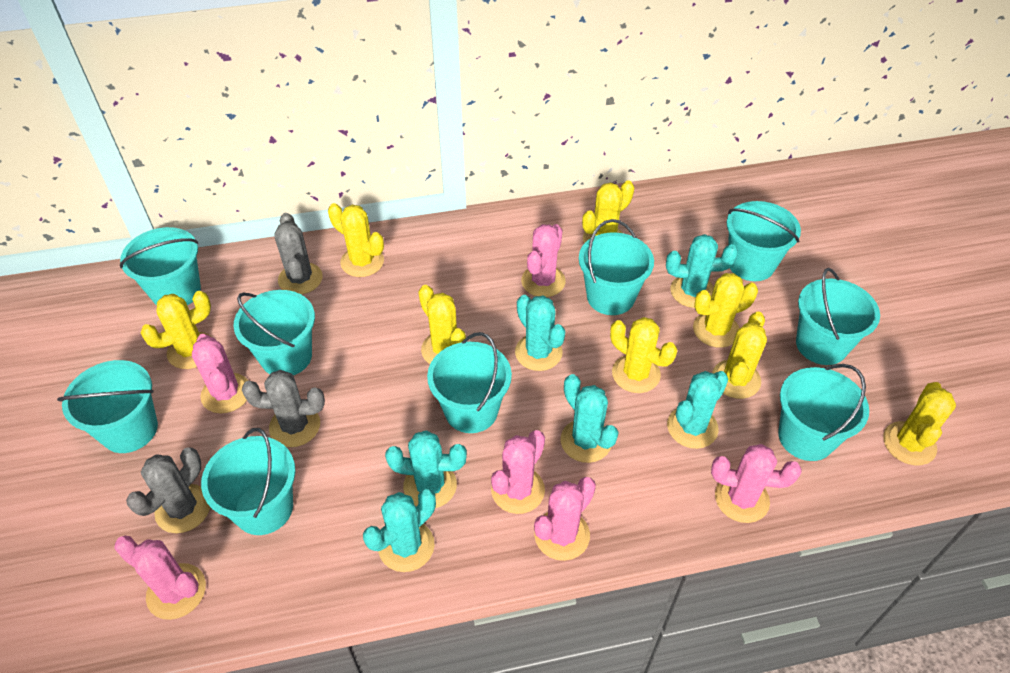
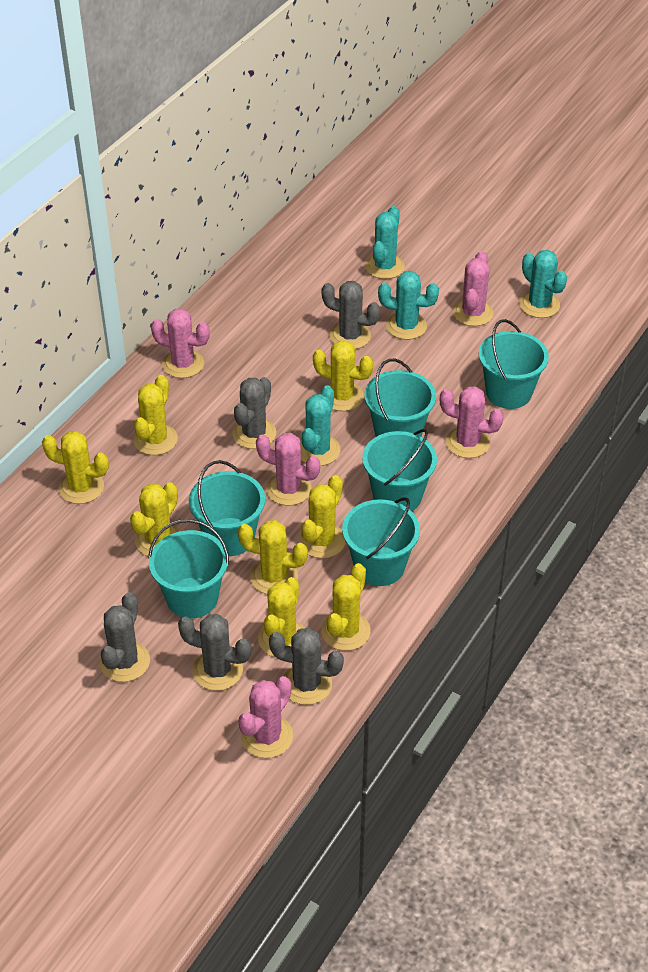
grey cactus: 3 -> 5
pink cactus: 6 -> 5
turquoise bucket: 9 -> 6
turquoise cactus: 6 -> 4

